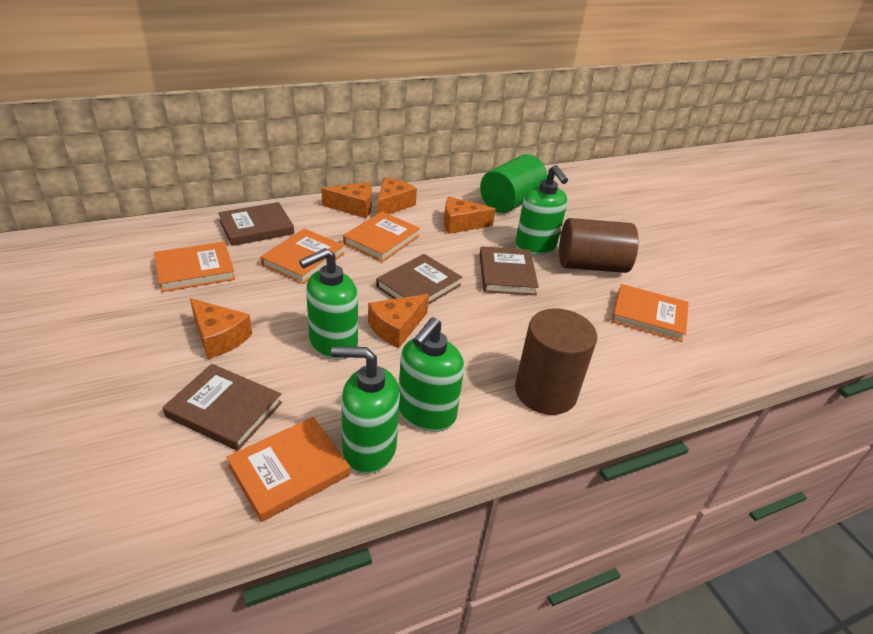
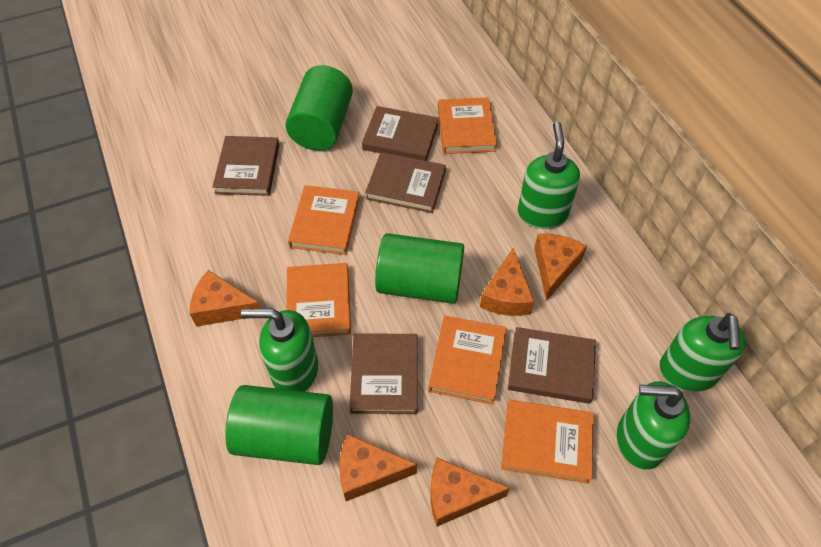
brown book: 4 -> 5
brown cylinder: 2 -> 0
green cylinder: 1 -> 3

